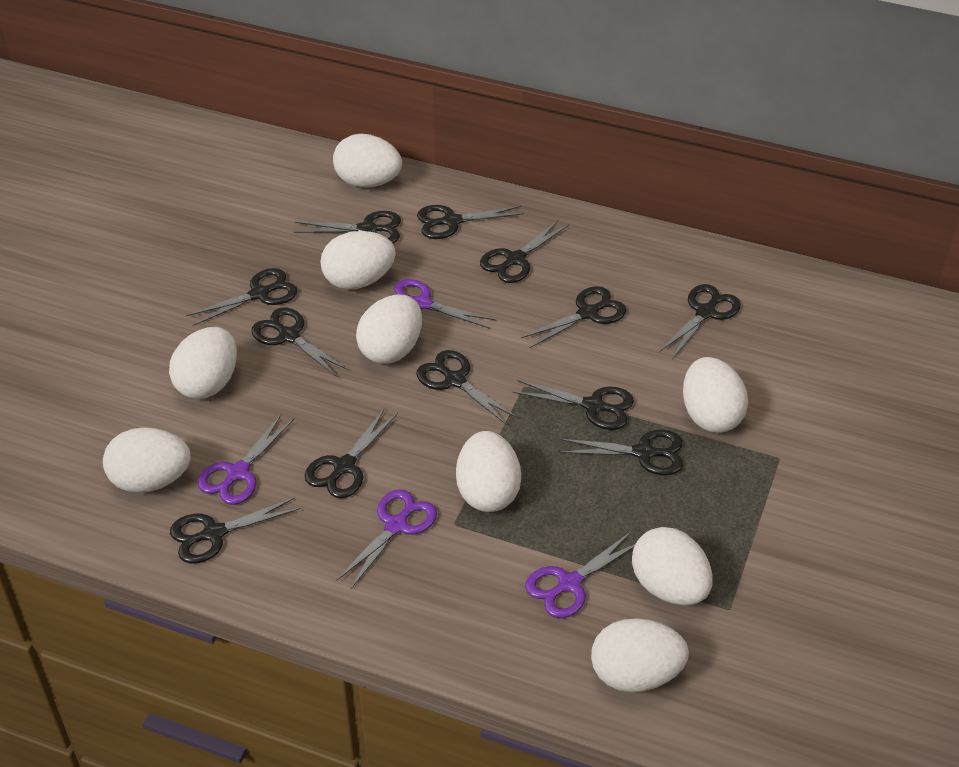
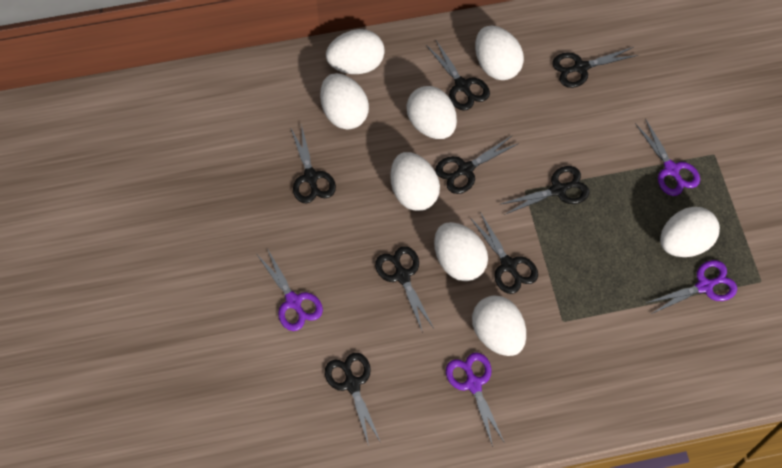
black scissors: 12 -> 8
white egg: 9 -> 8

